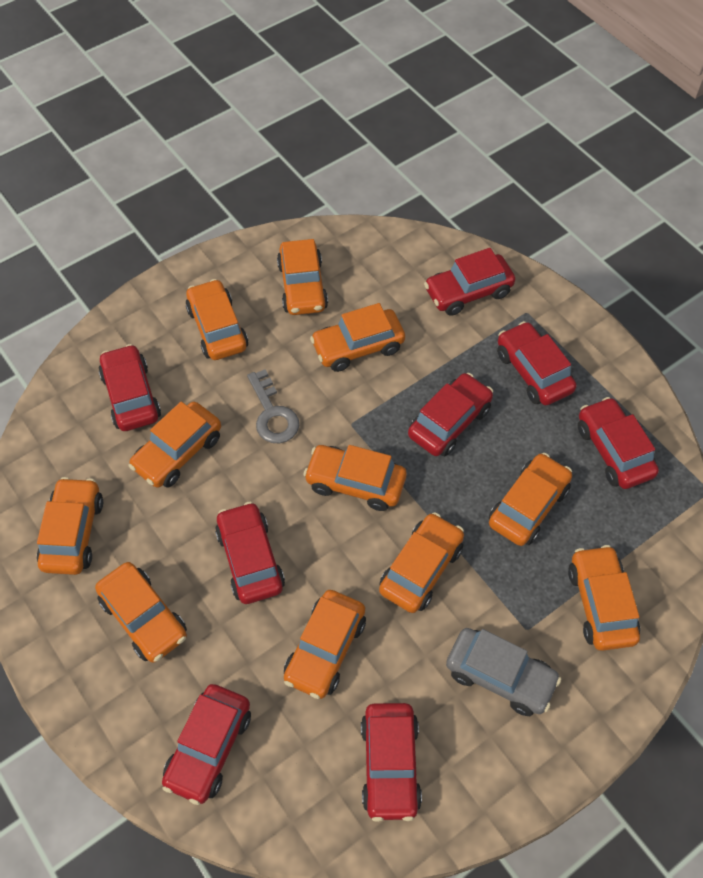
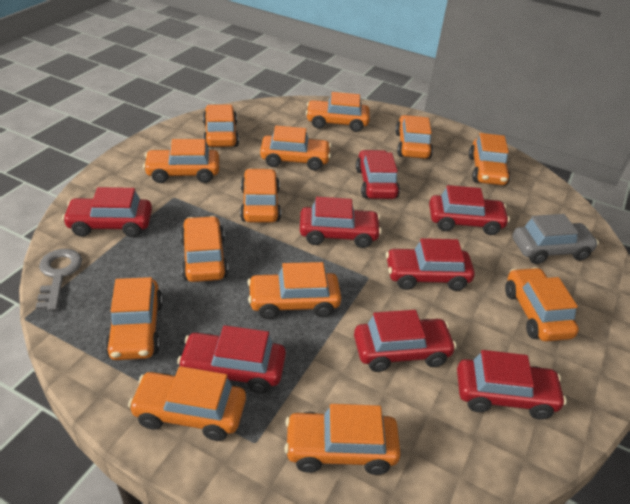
orange car: 11 -> 13

